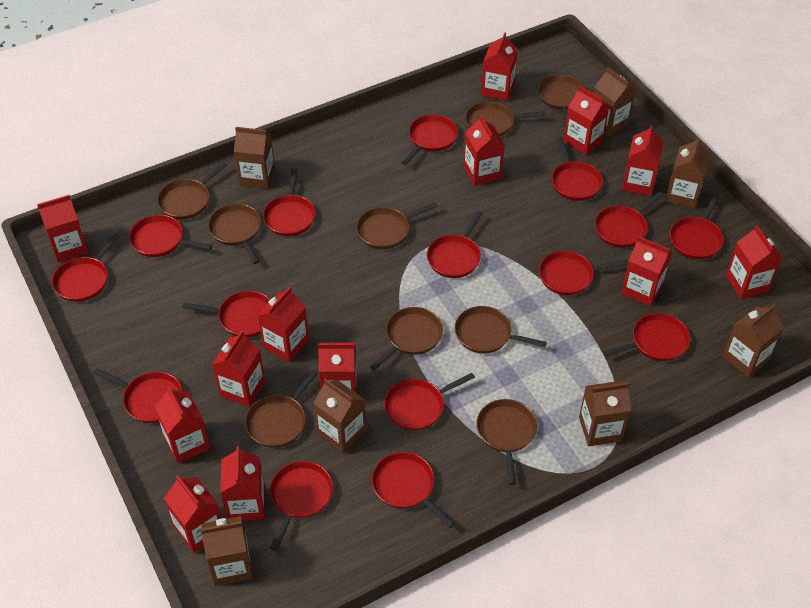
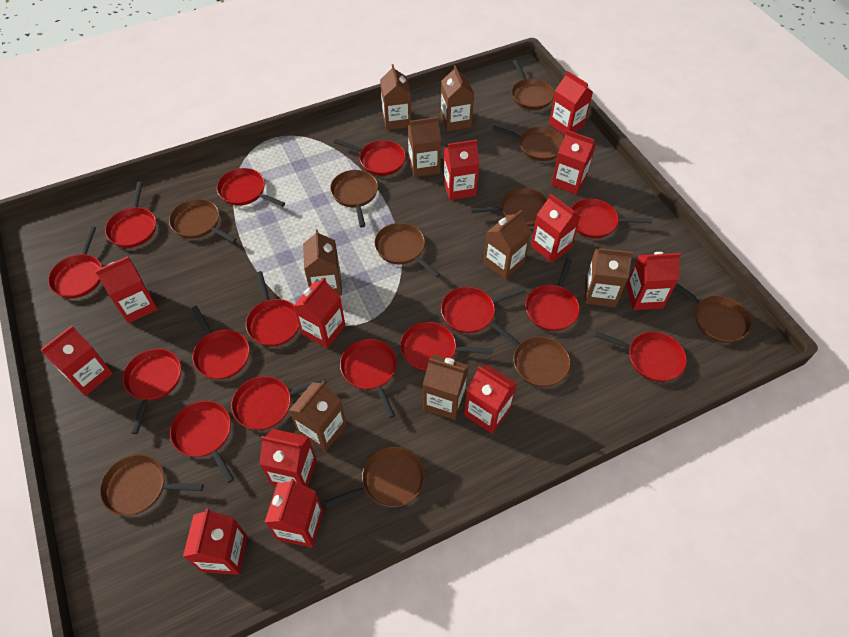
brown carton: 7 -> 8
brown pan: 9 -> 10
red carton: 13 -> 12

